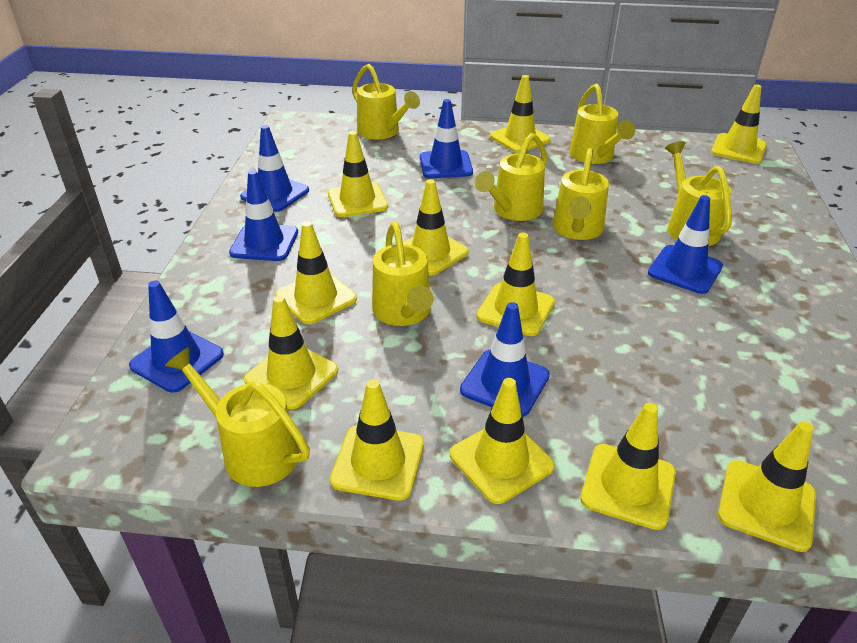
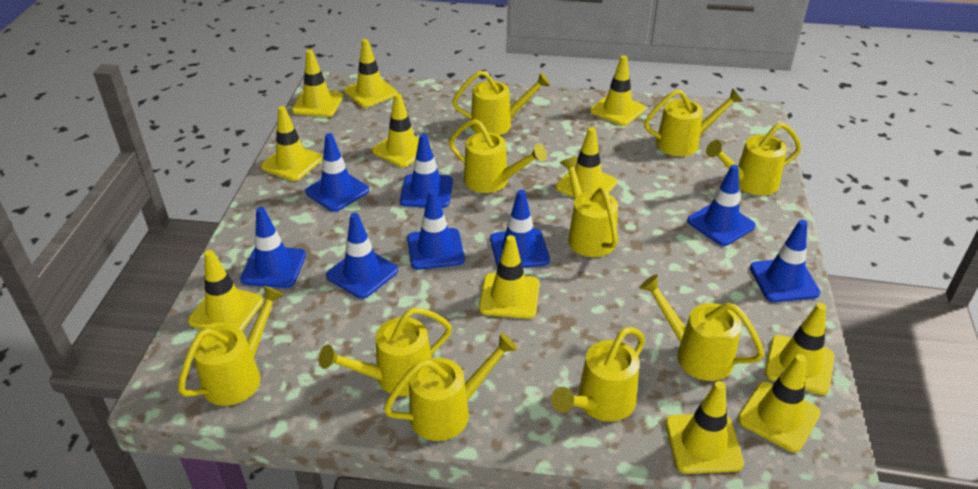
blue traffic cone: 6 -> 8
yellow watering can: 7 -> 10

